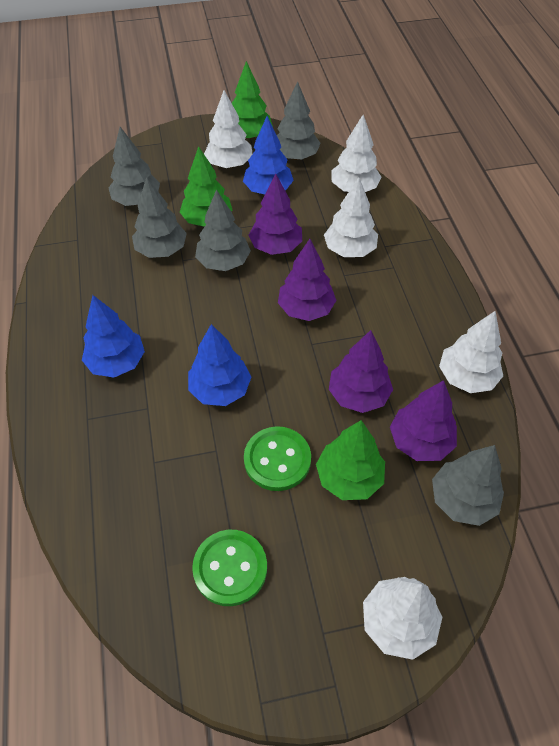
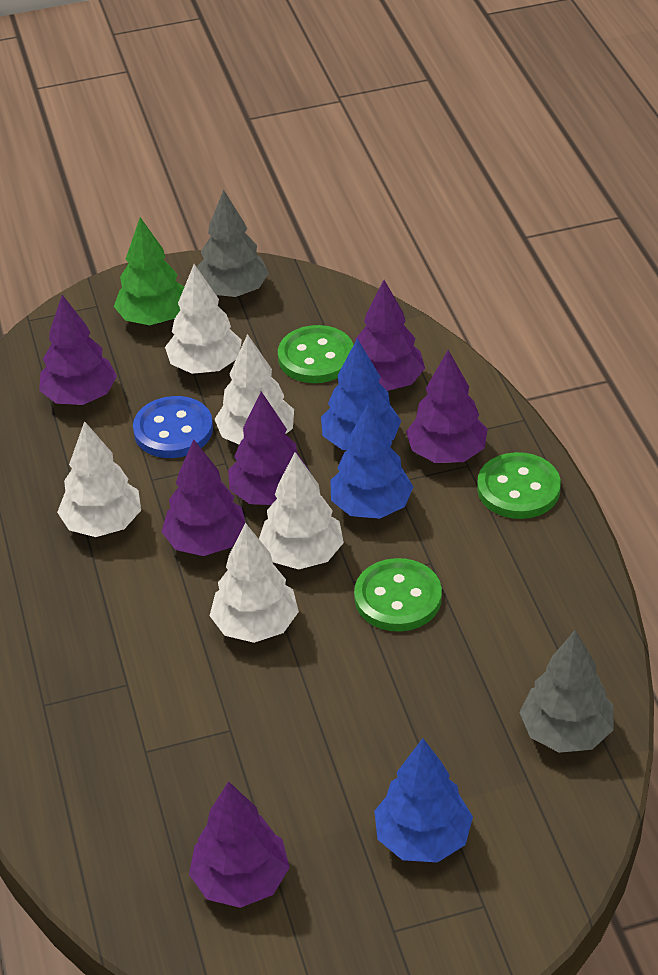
blue button: 0 -> 1
green button: 2 -> 3
green tree: 3 -> 1
grey tree: 5 -> 2
purple tree: 4 -> 6

